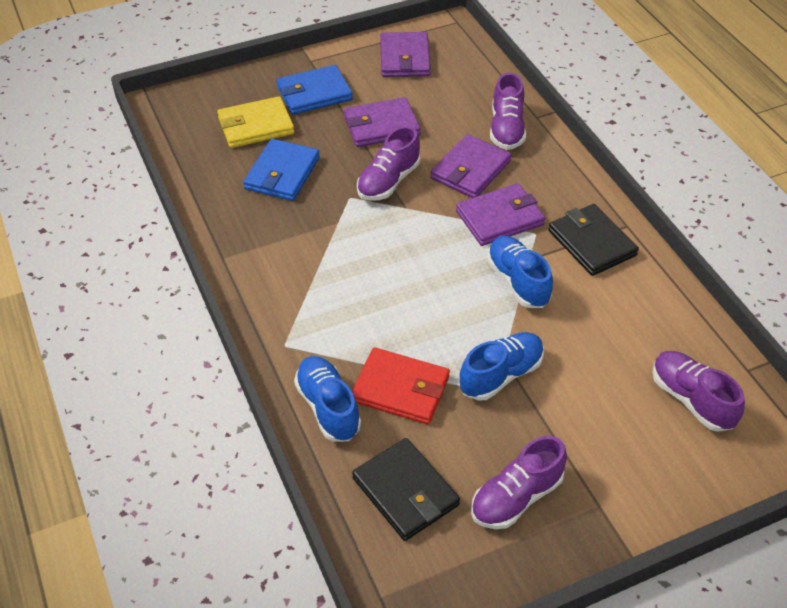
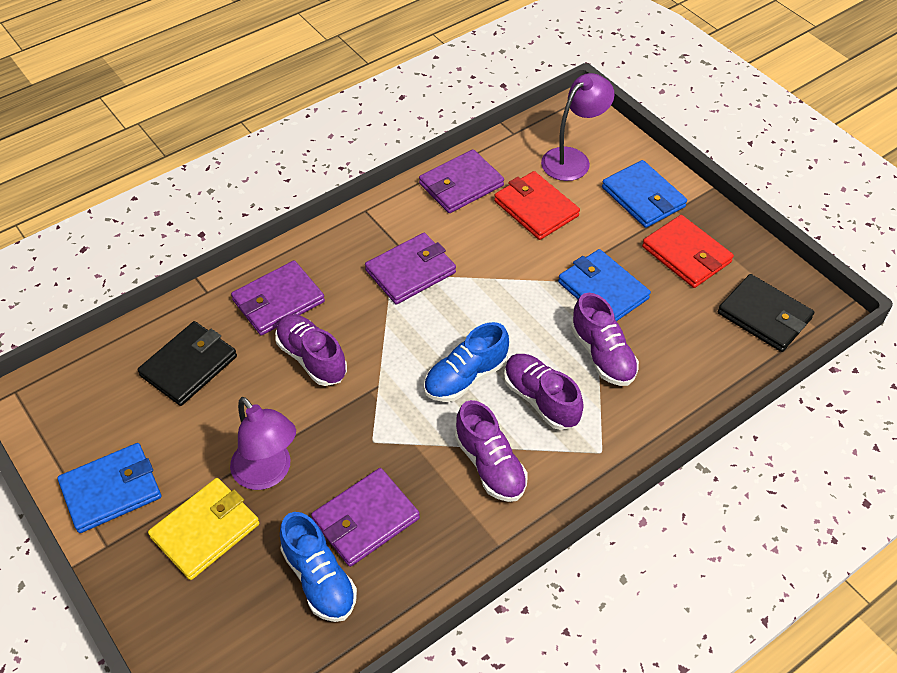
blue shoe: 3 -> 2
blue wallet: 2 -> 3
purple lamp: 0 -> 2
red wallet: 1 -> 2

